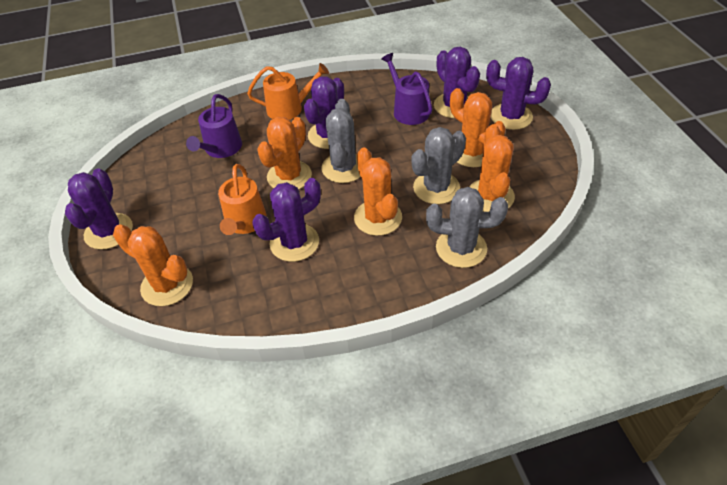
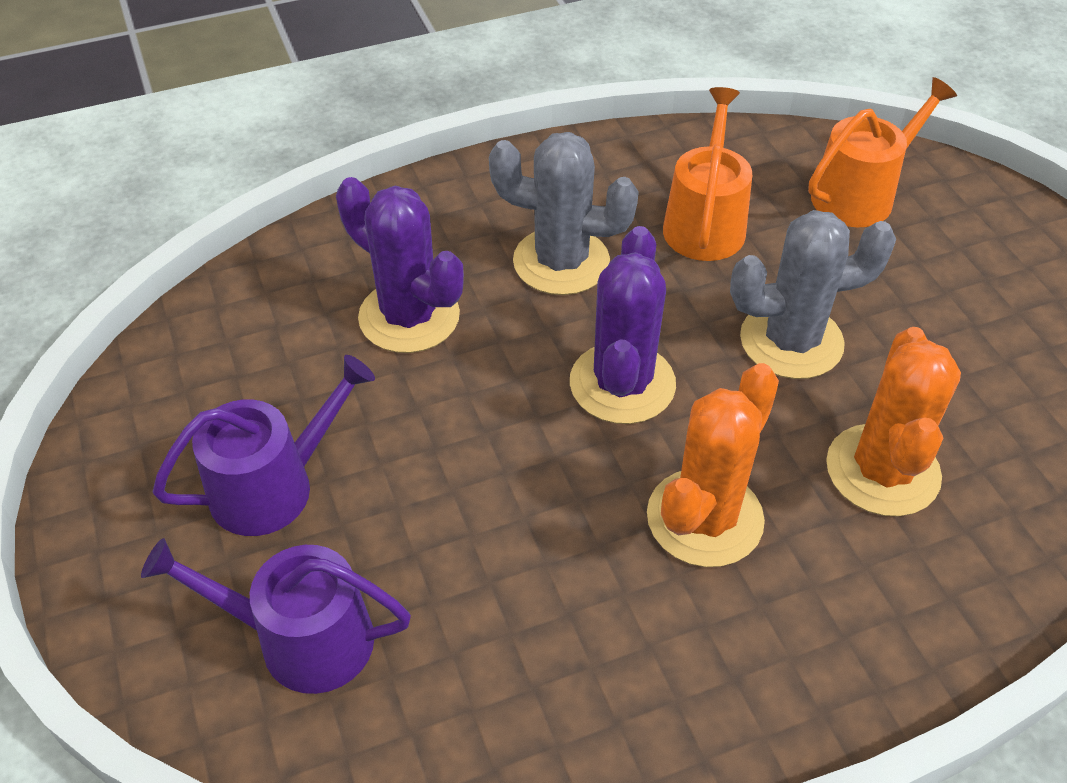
grey cactus: 3 -> 2
orange cactus: 5 -> 2
purple cactus: 5 -> 2

